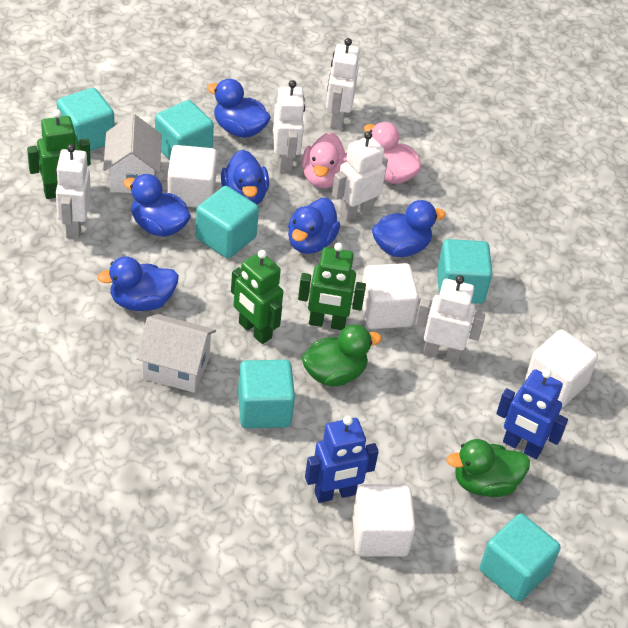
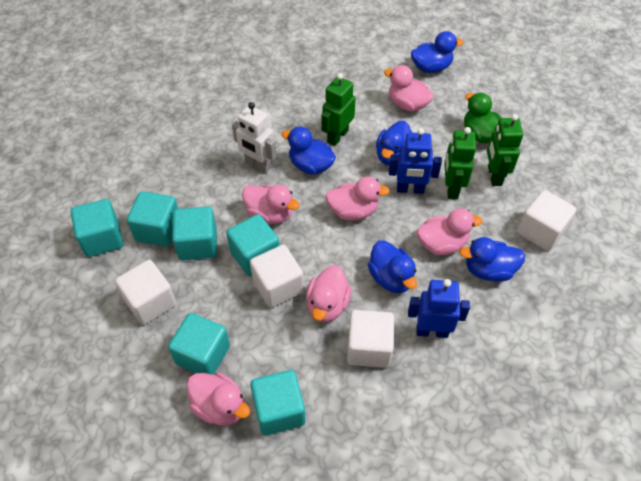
blue duck: 6 -> 5
green duck: 2 -> 1
pink duck: 2 -> 6
white house: 2 -> 0
white robot: 5 -> 1

